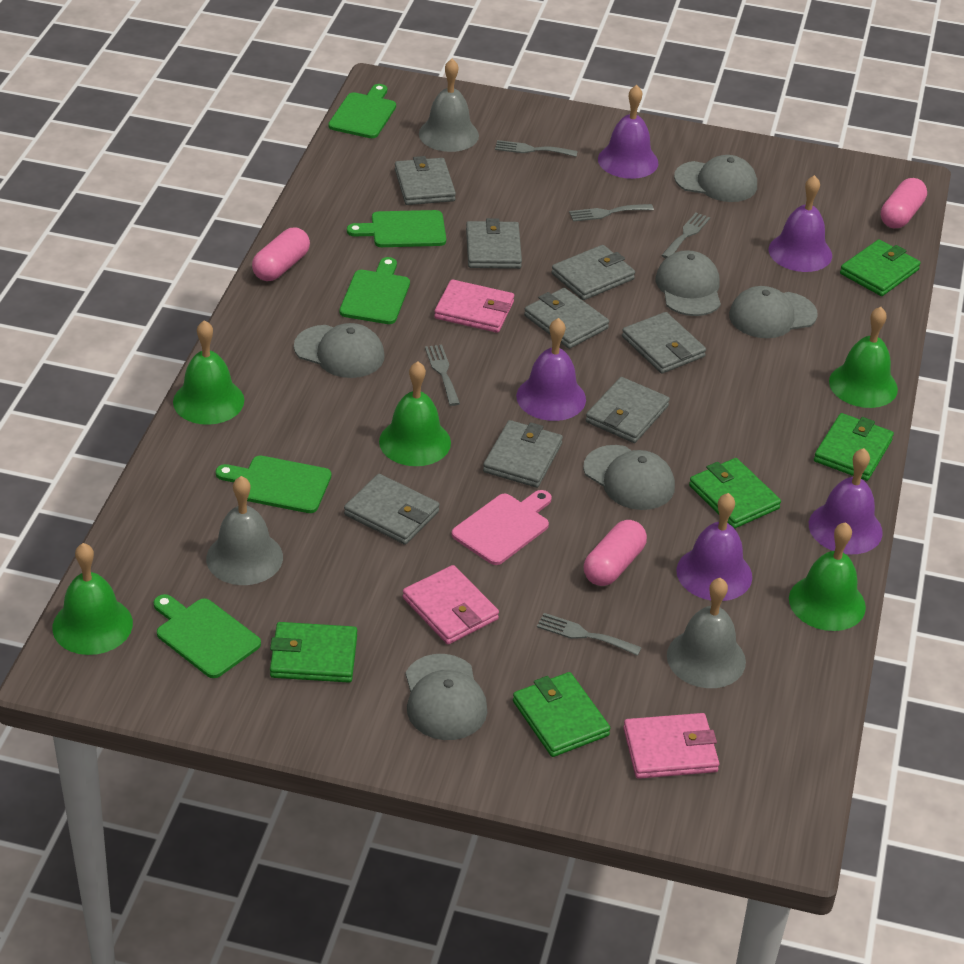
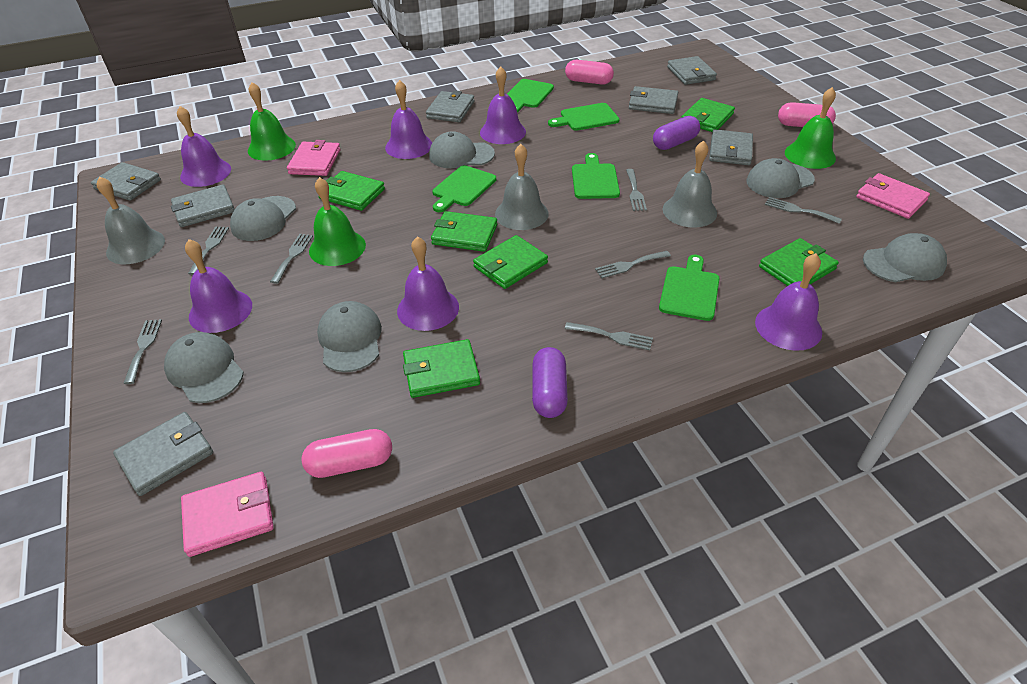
green bell: 5 -> 3
green wallet: 5 -> 6
grey fork: 5 -> 7
grey wallet: 8 -> 7
pink cutting board: 1 -> 0
purple bell: 5 -> 6
purple capsule: 0 -> 2

